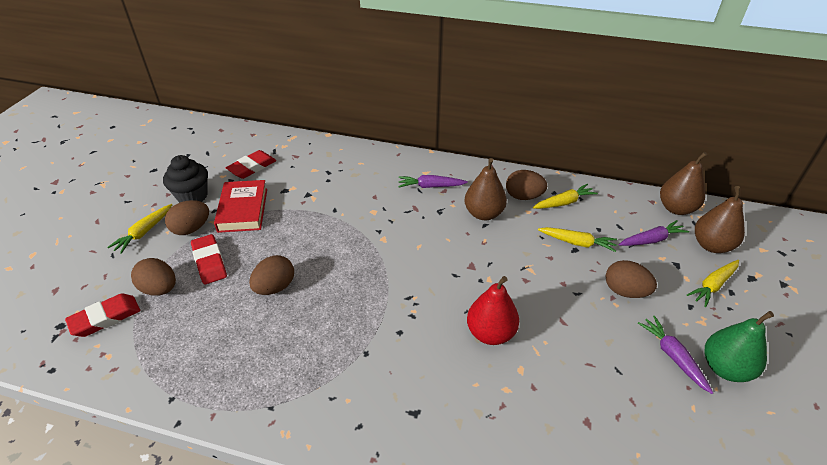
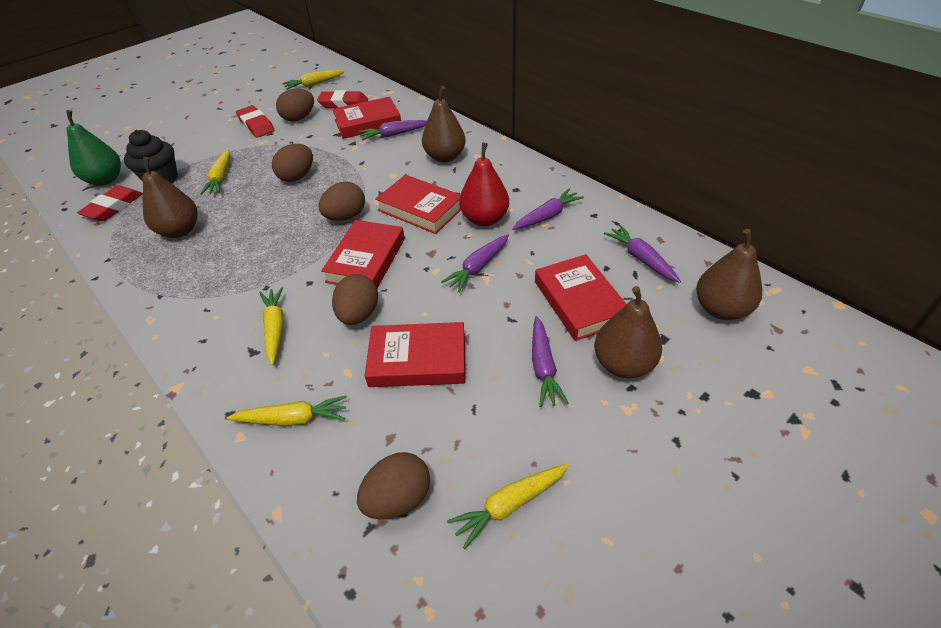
brown pear: 3 -> 4
purple carrot: 3 -> 5
red book: 1 -> 5
yellow carrot: 4 -> 5

